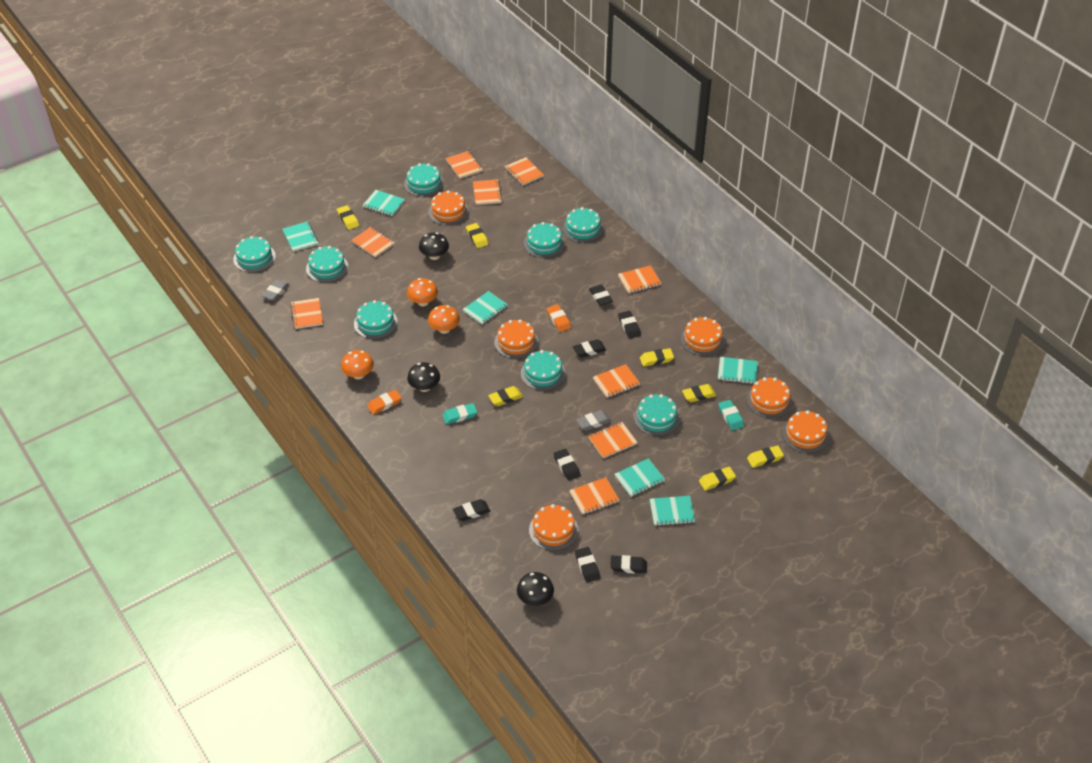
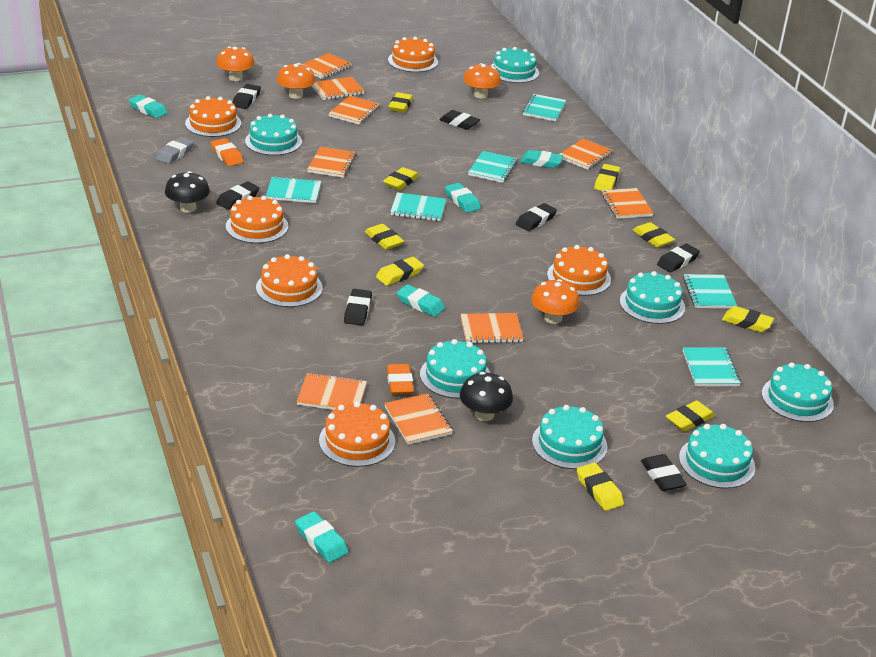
black mushroom: 3 -> 2
grey eraser: 2 -> 1
orange mushroom: 3 -> 4
turquoise cake: 8 -> 7
turquoise eraser: 2 -> 5
yellow eraser: 7 -> 9

